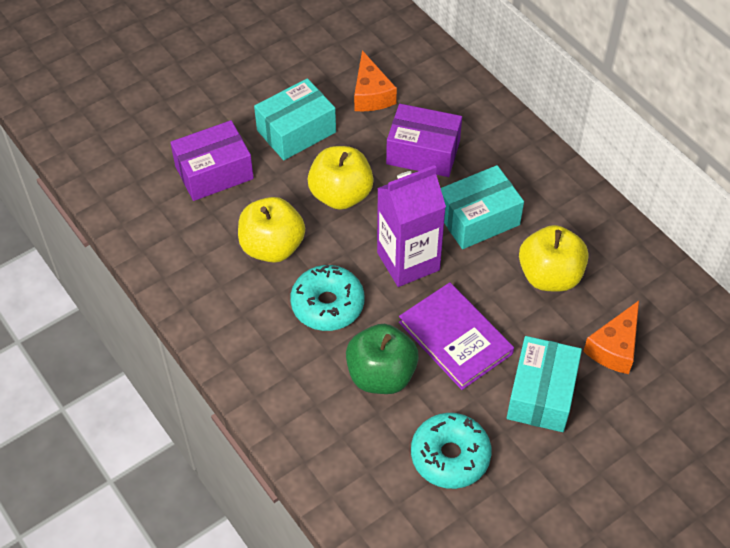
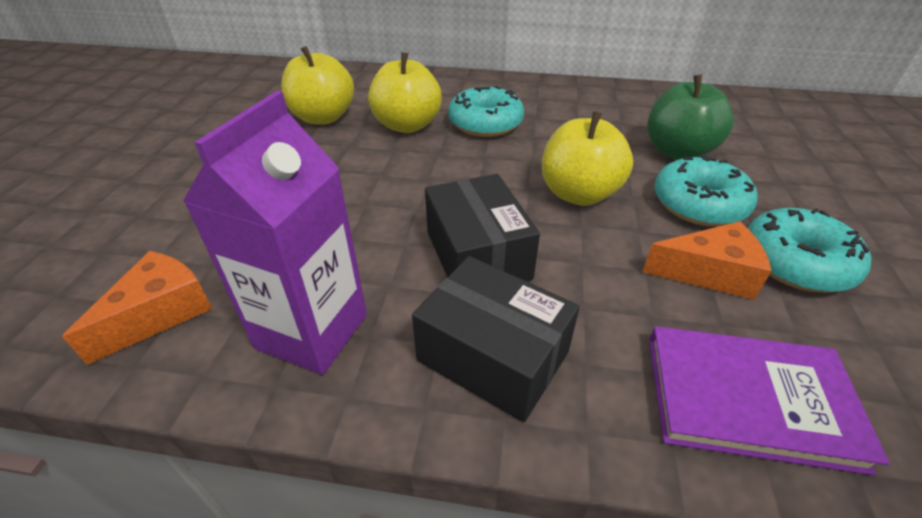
black box: 0 -> 2
purple box: 2 -> 0
turquoise box: 3 -> 0
turquoise donut: 2 -> 3

